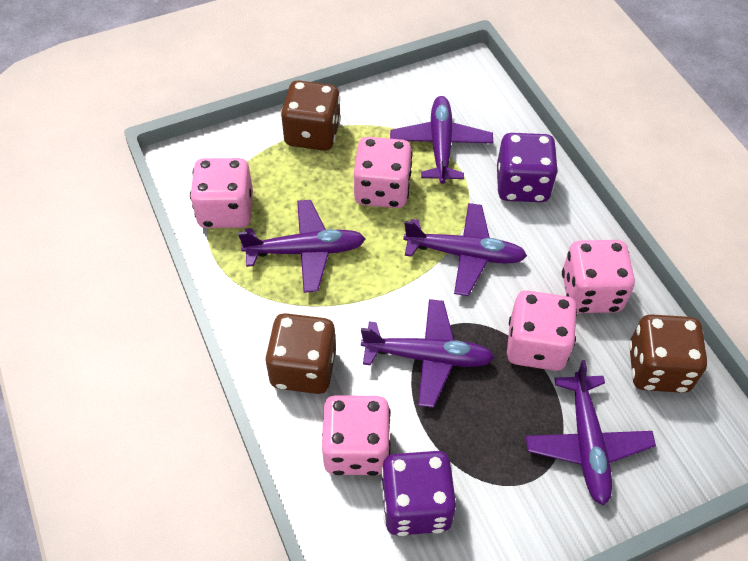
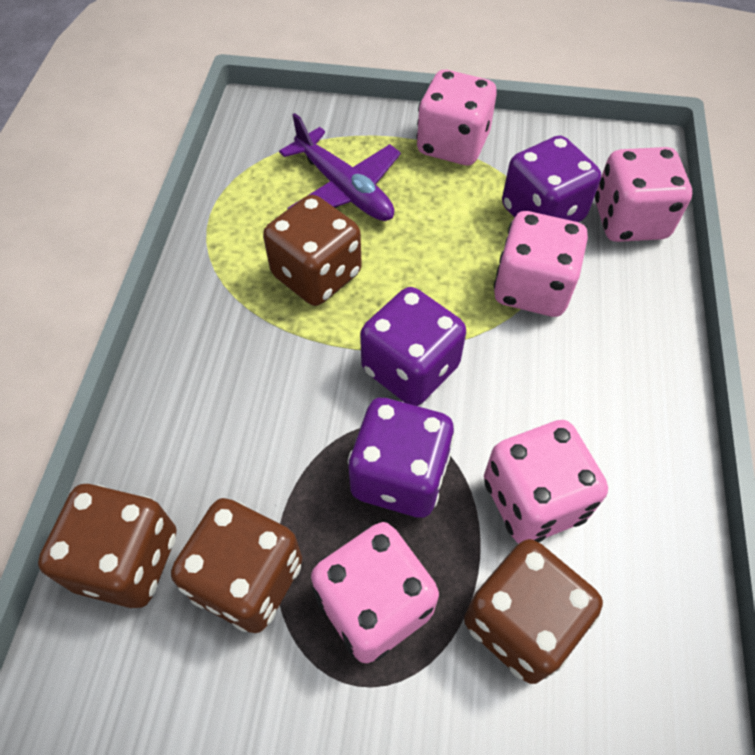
brown dice: 3 -> 4
purple dice: 2 -> 3
purple plane: 5 -> 1

